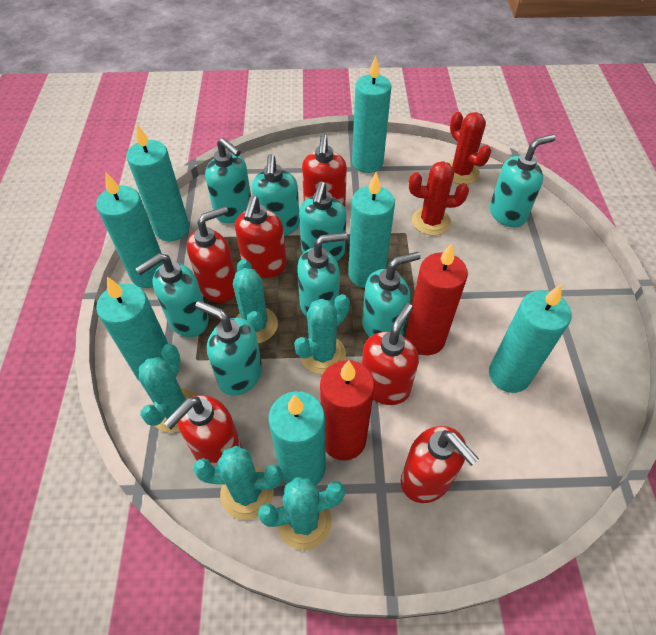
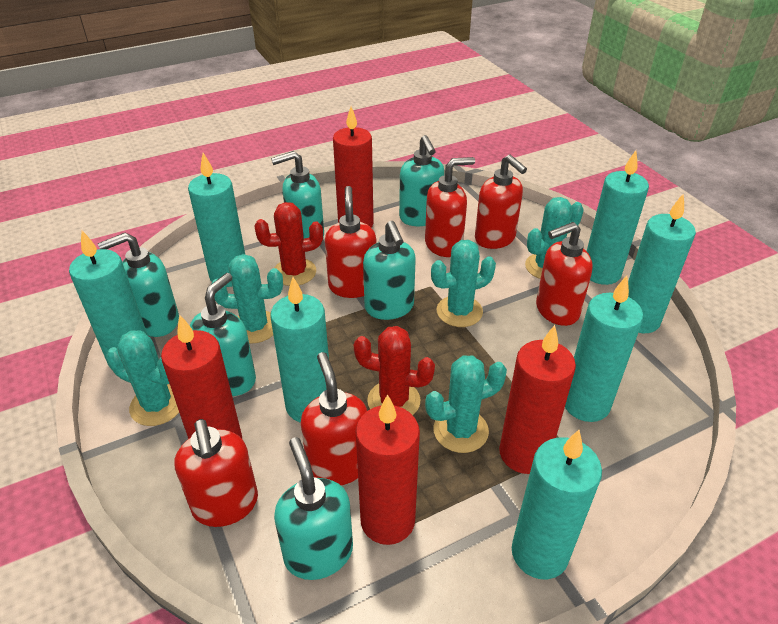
red candle: 2 -> 4
turquoise soap dispenser: 8 -> 6

